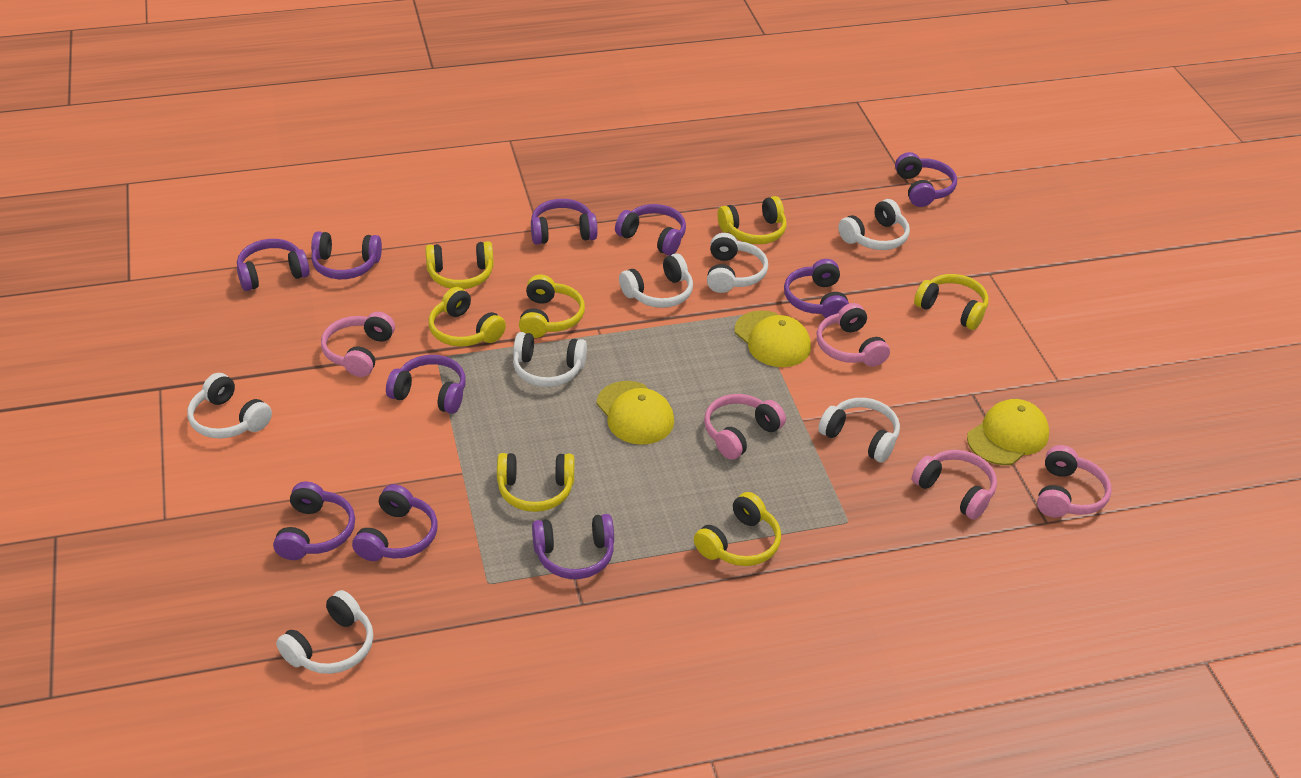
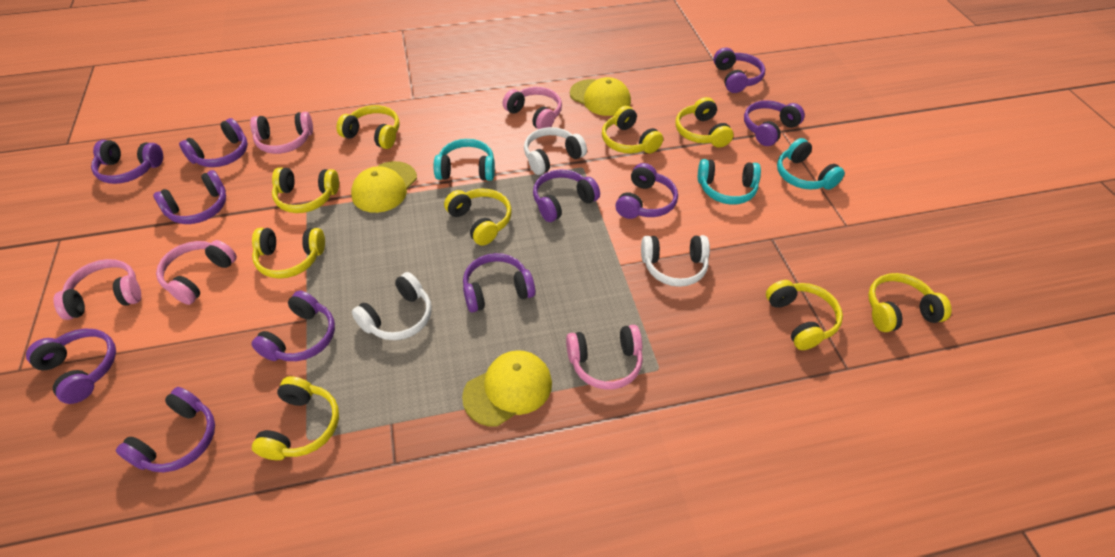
purple headphones: 10 -> 11
turquoise headphones: 0 -> 3
white headphones: 7 -> 3
yellow headphones: 7 -> 9

